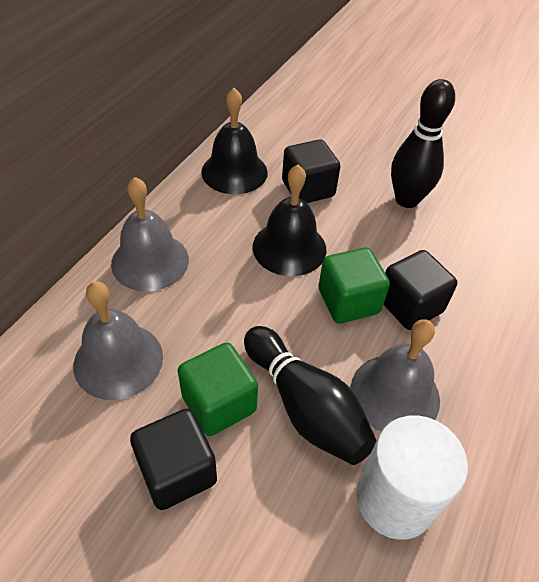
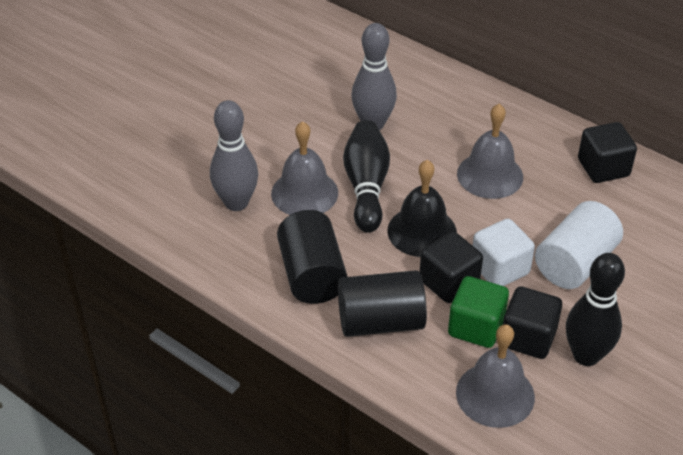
black bell: 2 -> 1
black cylinder: 0 -> 2
green cube: 2 -> 1
grey bowling pin: 0 -> 2
white cube: 0 -> 1

